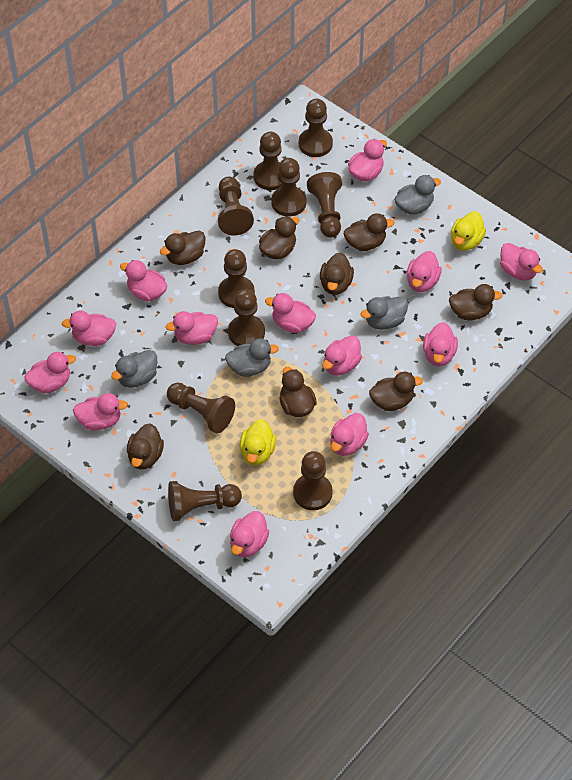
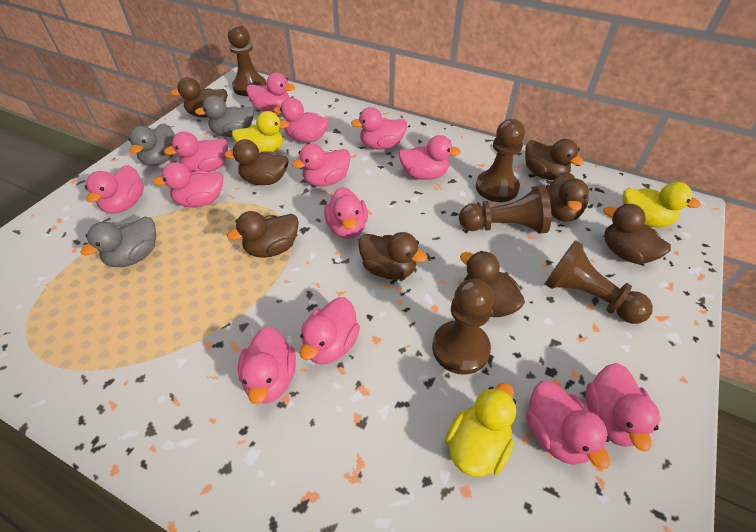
brown pawn: 10 -> 5
grey duck: 4 -> 3
yellow duck: 2 -> 3

